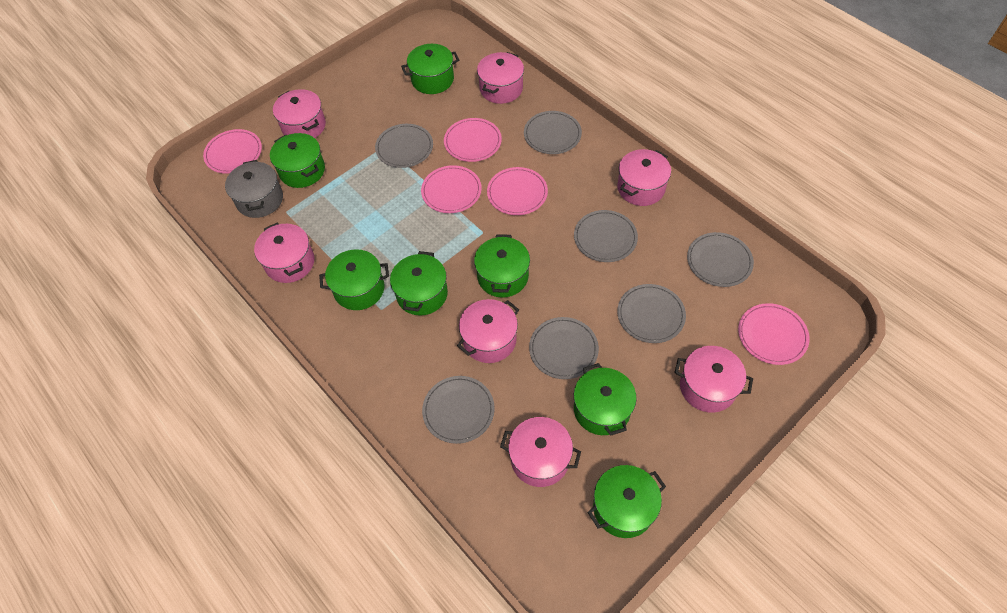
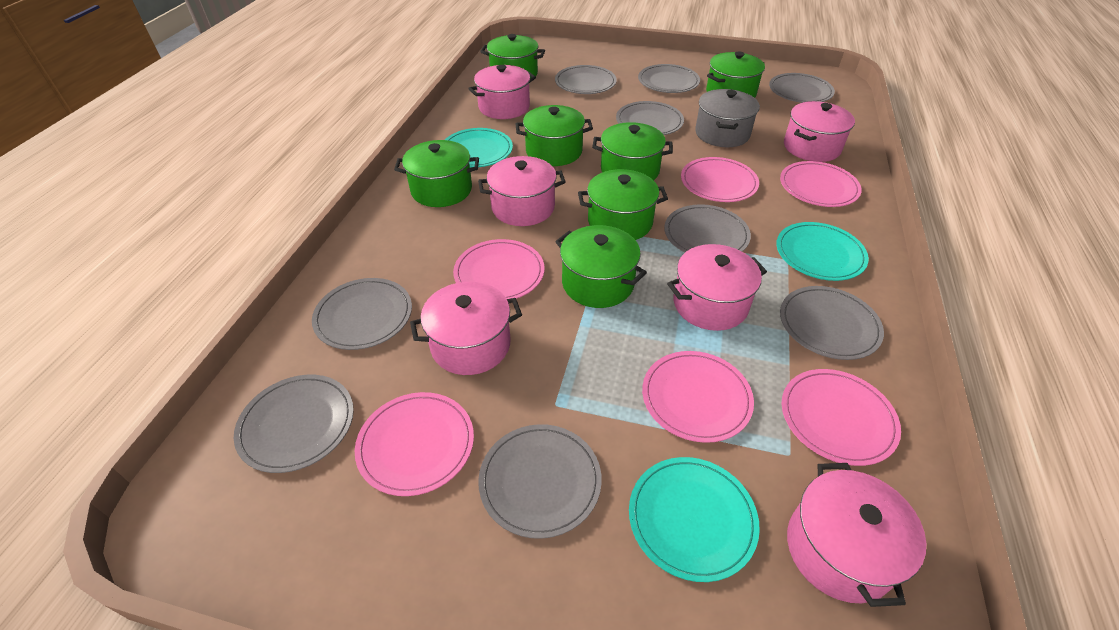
grey plate: 7 -> 9
pink plate: 5 -> 6
pink pot: 7 -> 6
turquoise plate: 0 -> 3

